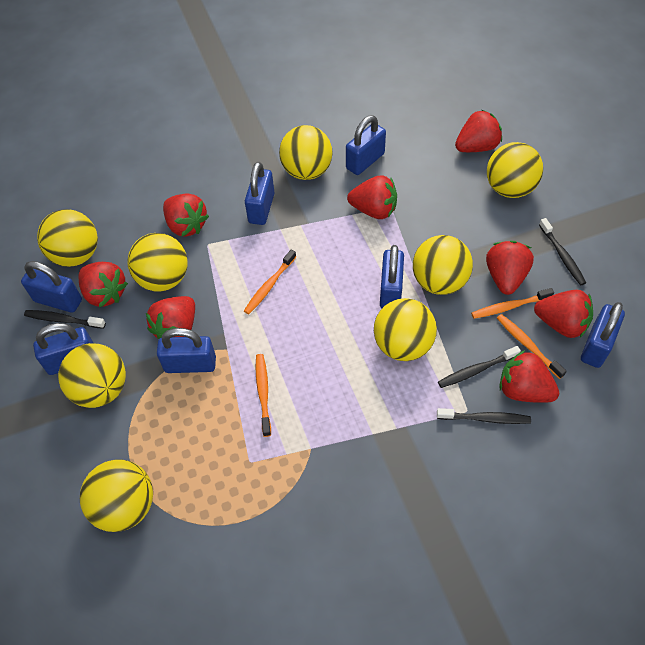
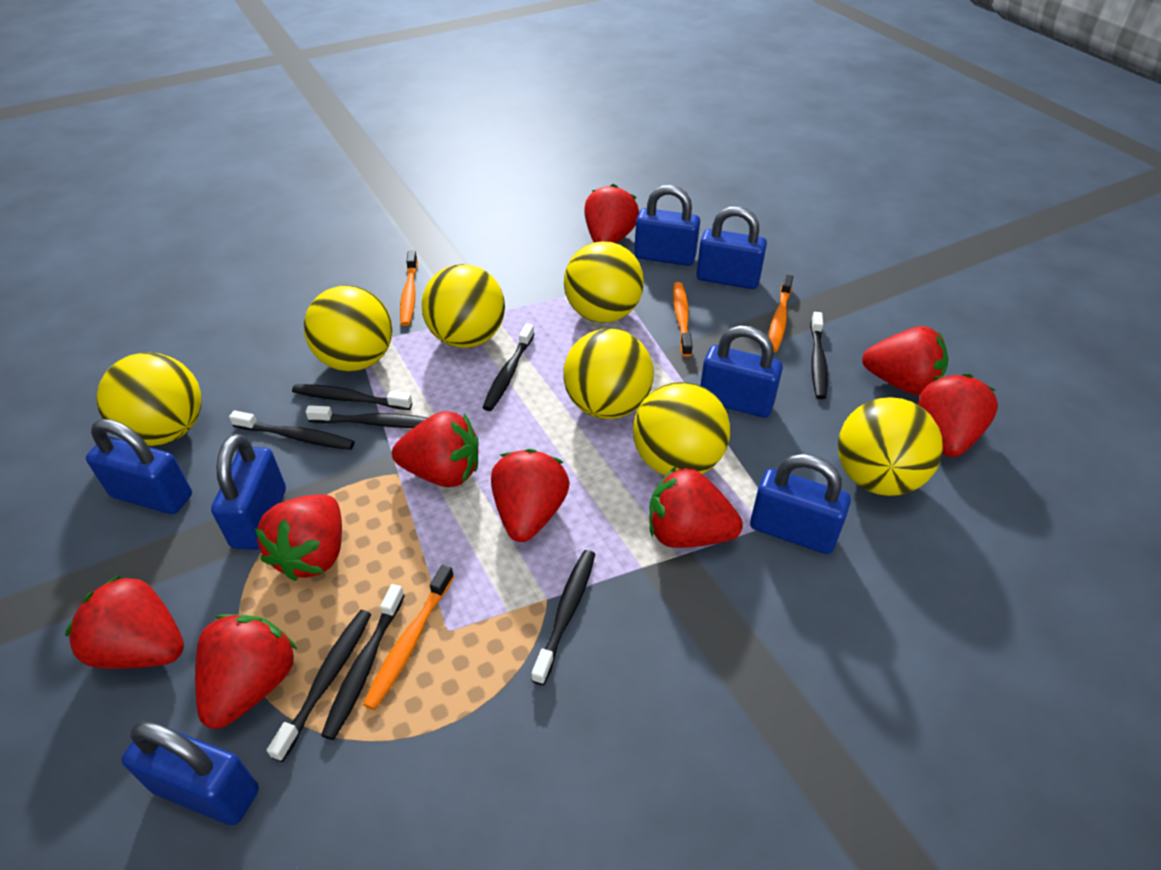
black toothbrush: 4 -> 8
red strawberry: 8 -> 9
yellow ball: 8 -> 7

